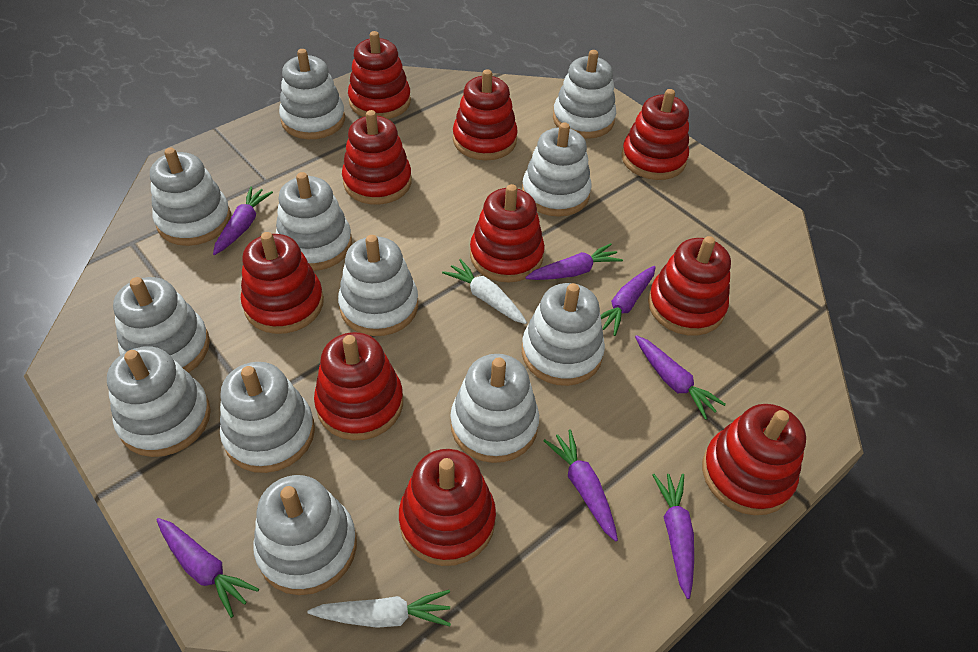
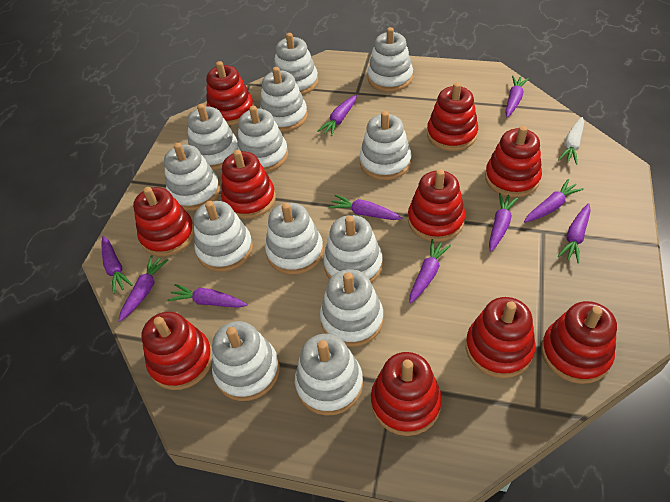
purple carrot: 7 -> 10
white carrot: 2 -> 1
white stacking toy: 12 -> 13

